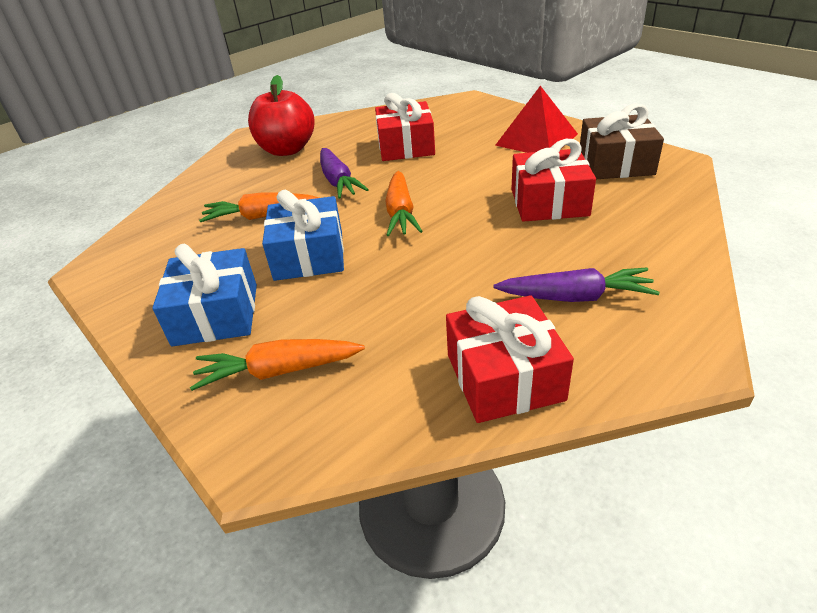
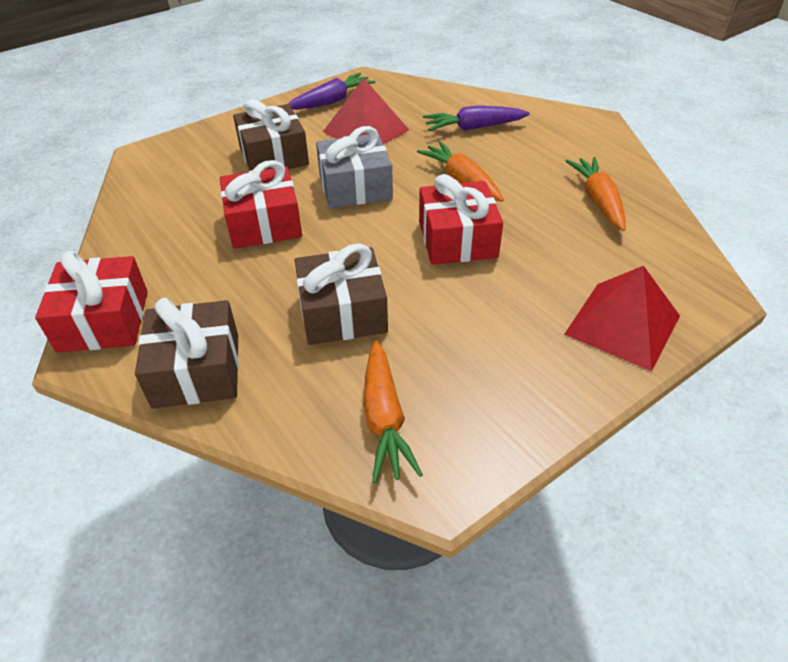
blue gift: 2 -> 0
brown gift: 1 -> 3
grey gift: 0 -> 1
red apple: 1 -> 0
red pyramid: 1 -> 2

